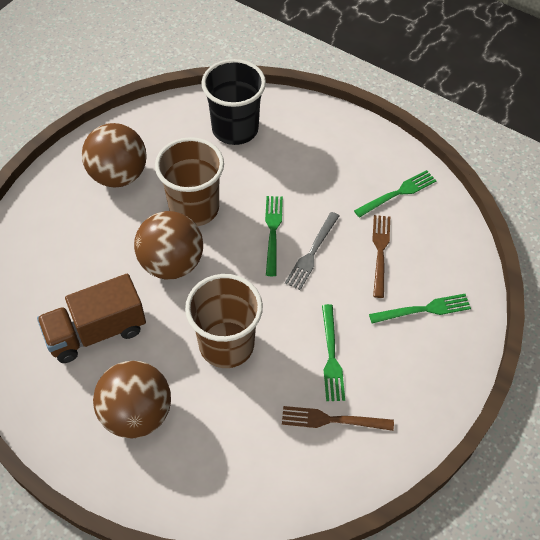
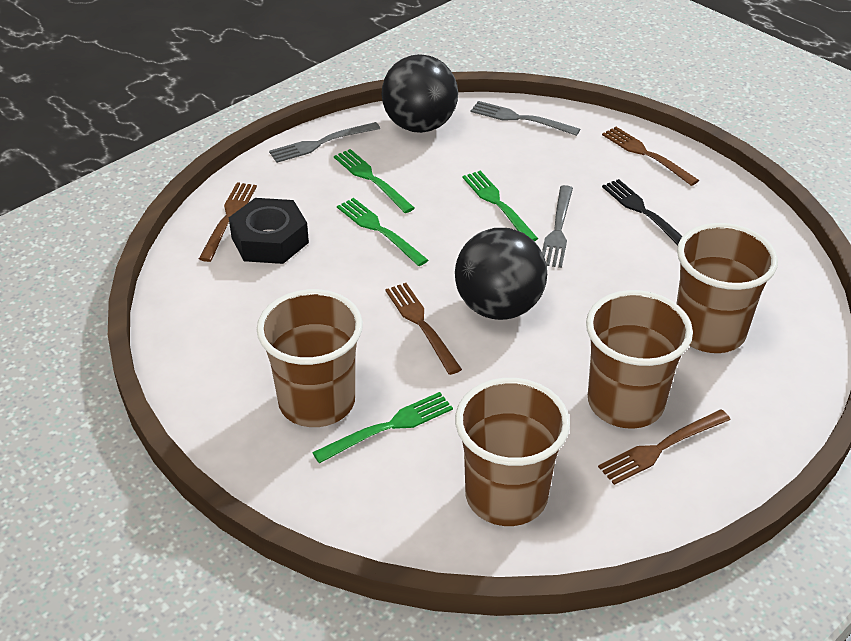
black ball: 0 -> 2
black cup: 1 -> 0
black fork: 0 -> 1
black nut: 0 -> 1
brown ball: 3 -> 0
brown cup: 2 -> 4
brown fork: 2 -> 4
brown truck: 1 -> 0
grey fork: 1 -> 3

